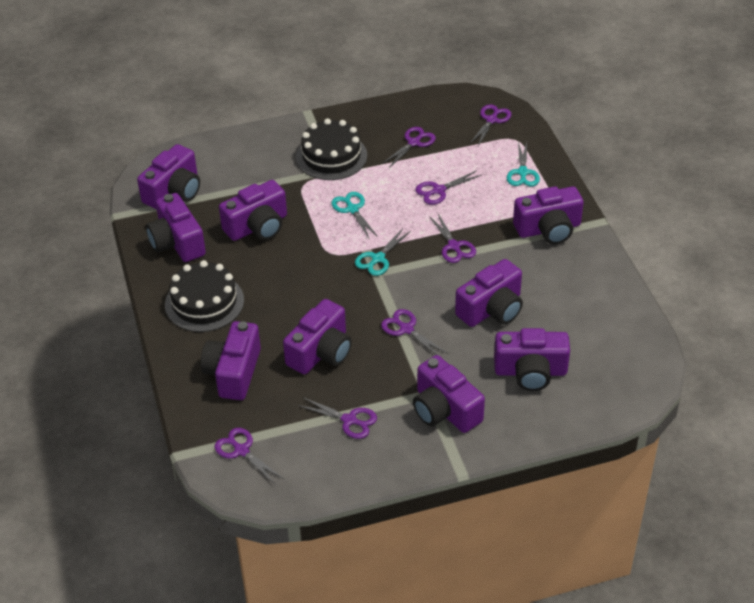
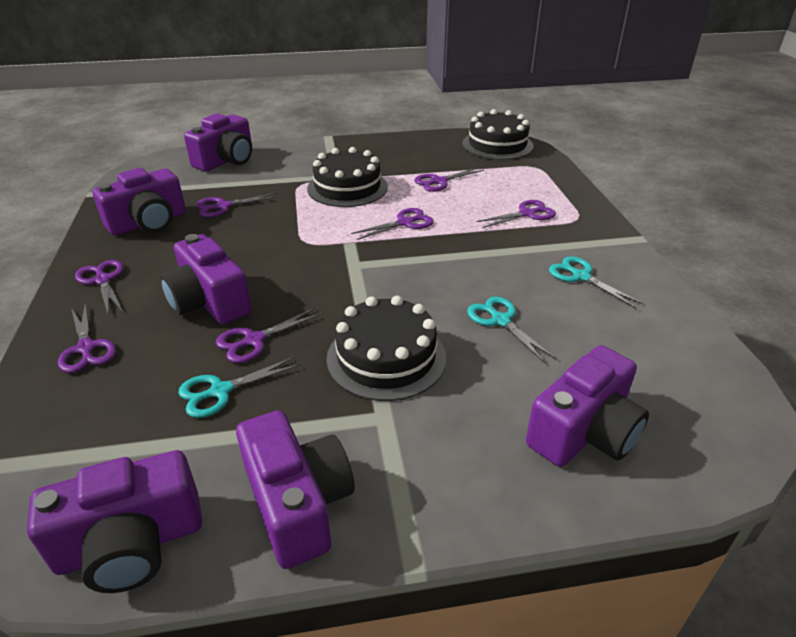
black cake: 2 -> 3
purple camera: 9 -> 6

